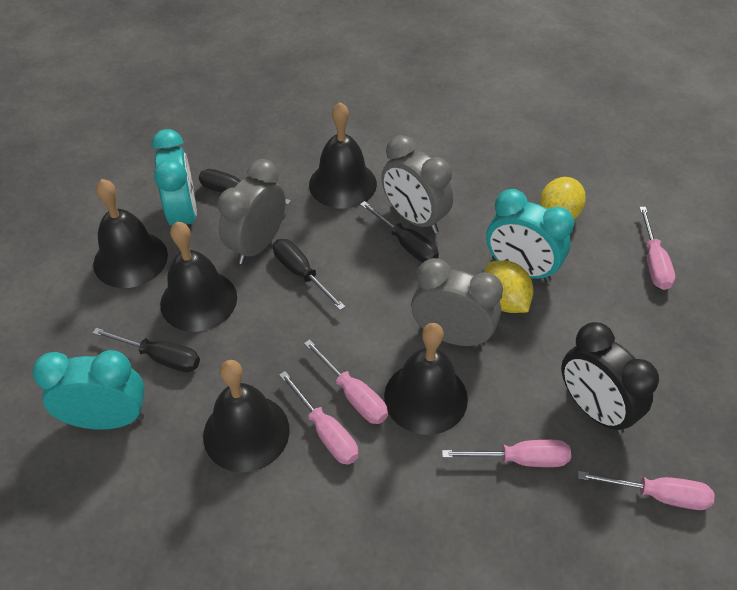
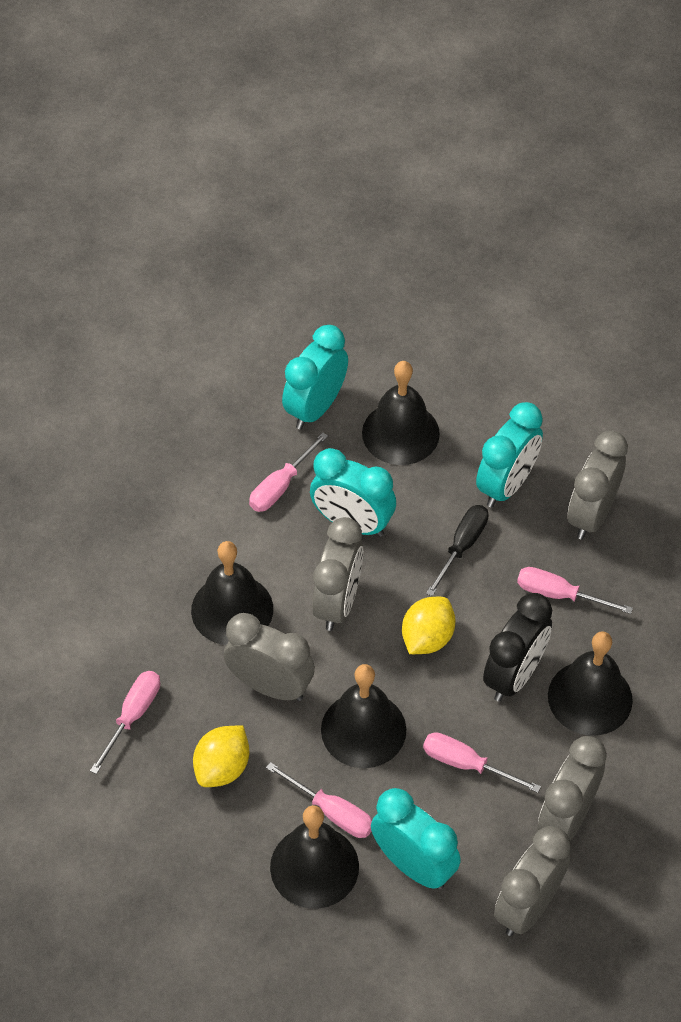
black screwdriver: 4 -> 1
grey clock: 3 -> 5
turquoise clock: 3 -> 4

